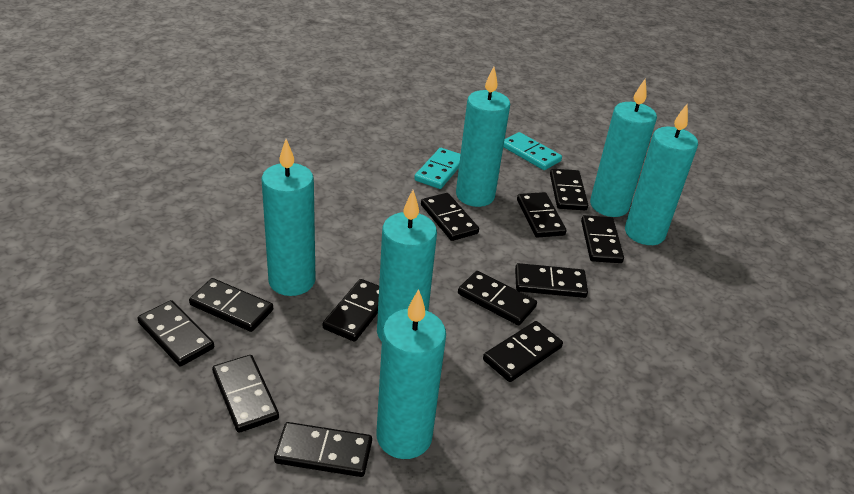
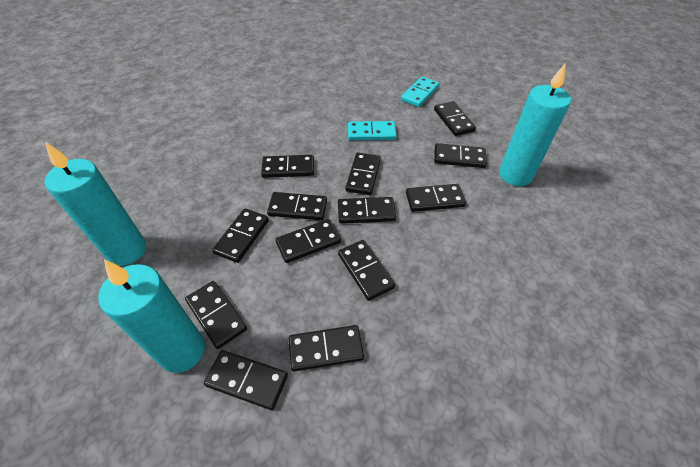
black domino: 12 -> 13
turquoise candle: 6 -> 3

